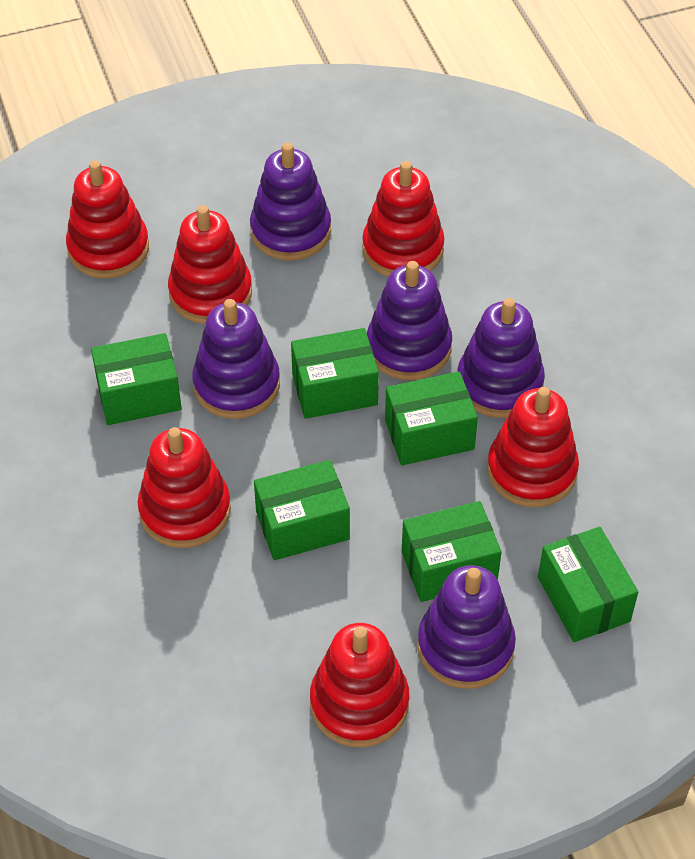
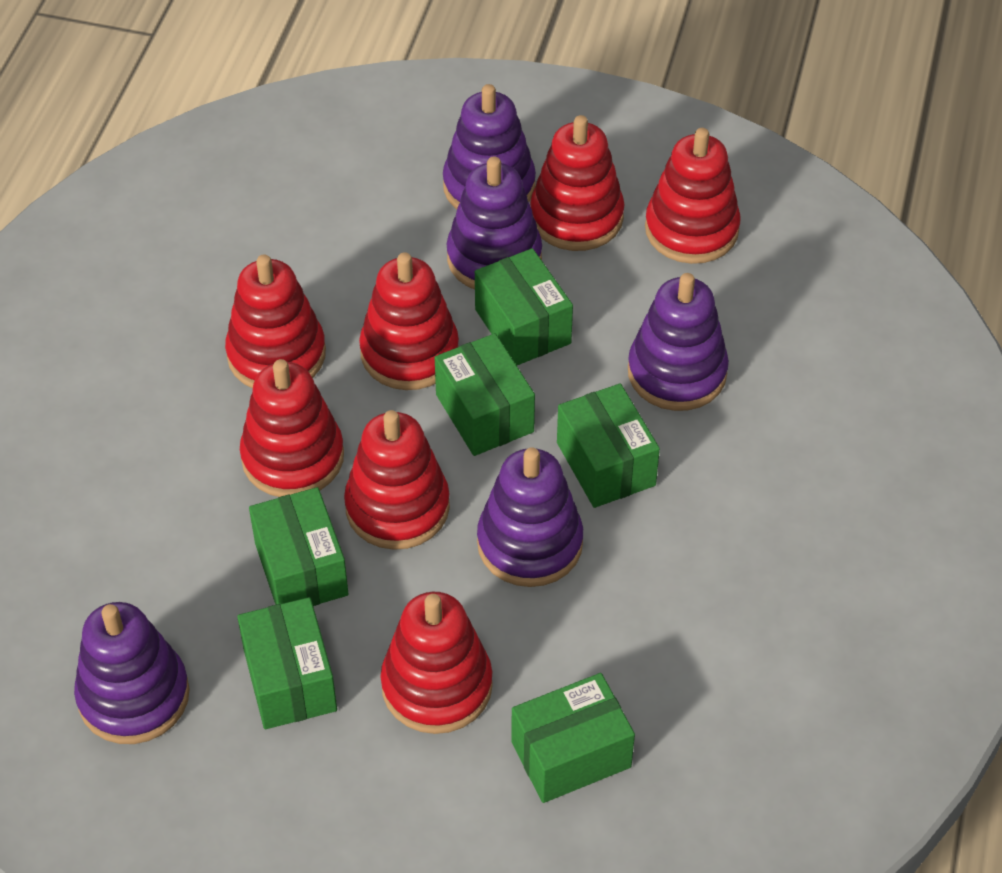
red stacking toy: 6 -> 7

